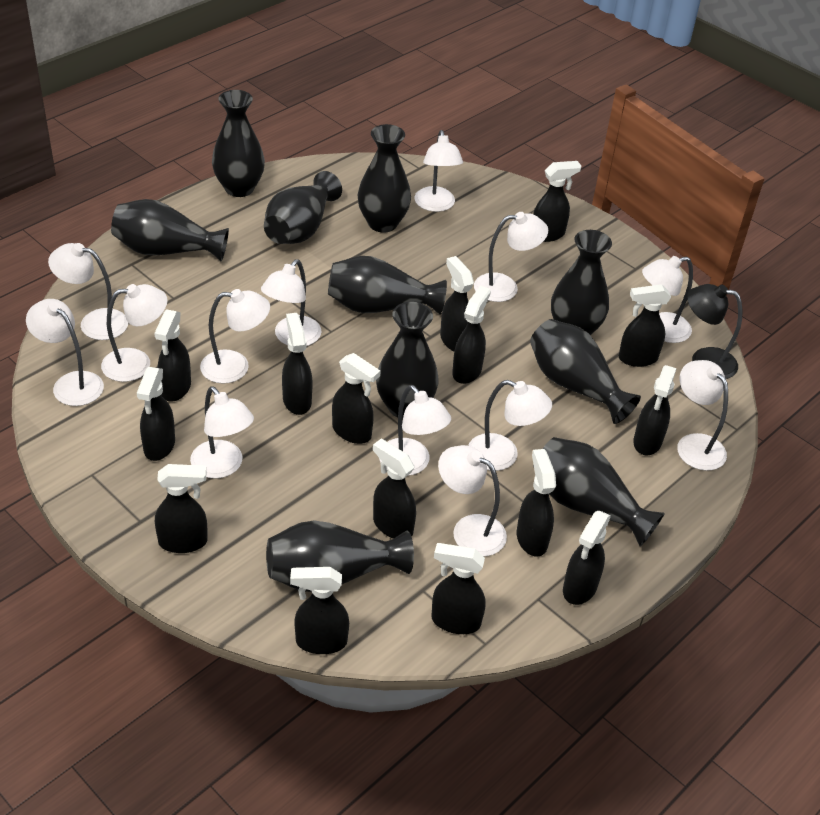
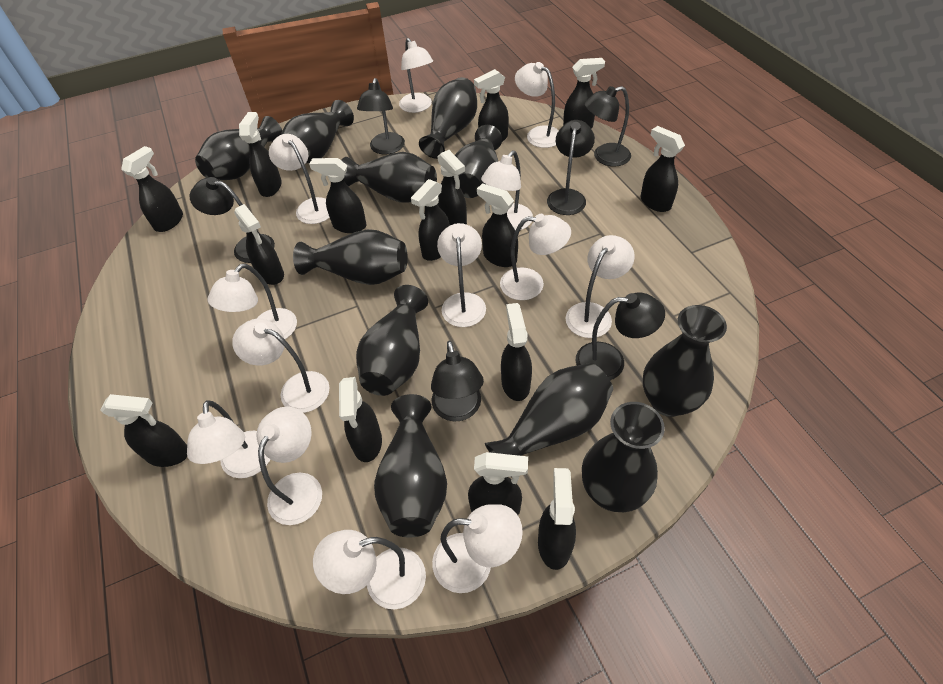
black lamp: 1 -> 6
black vase: 10 -> 11

